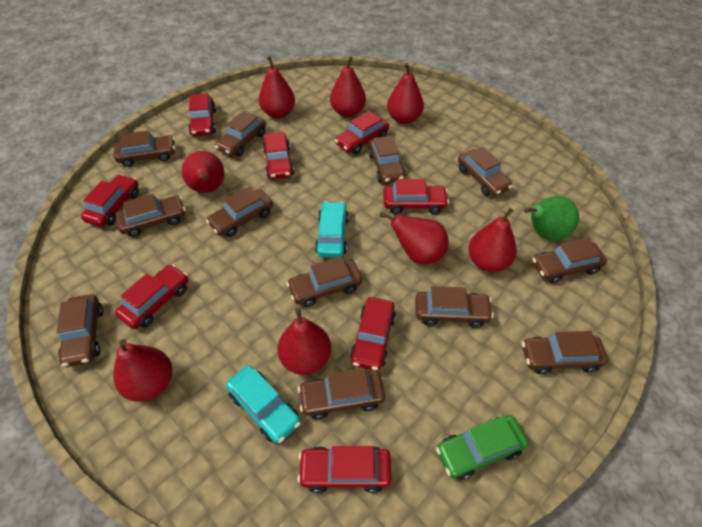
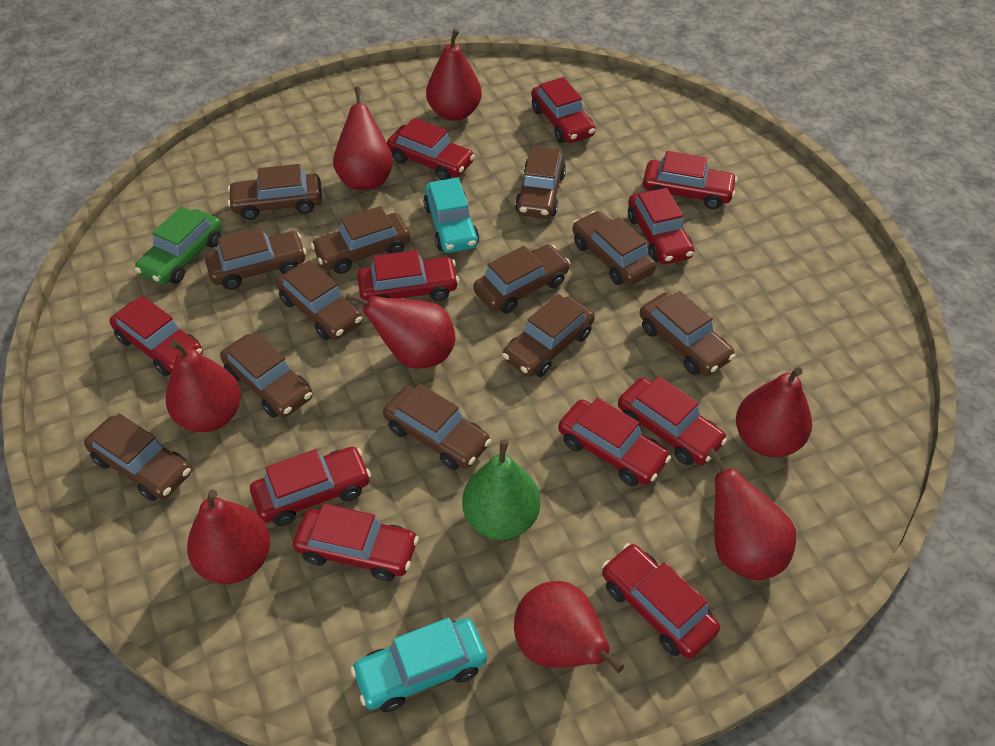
red car: 8 -> 11

